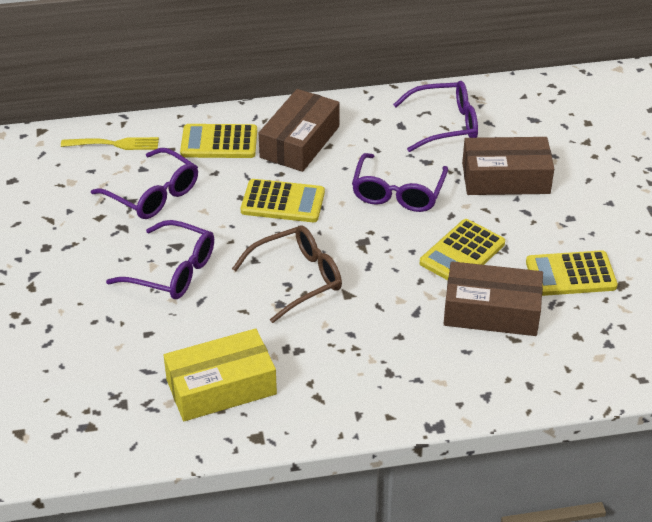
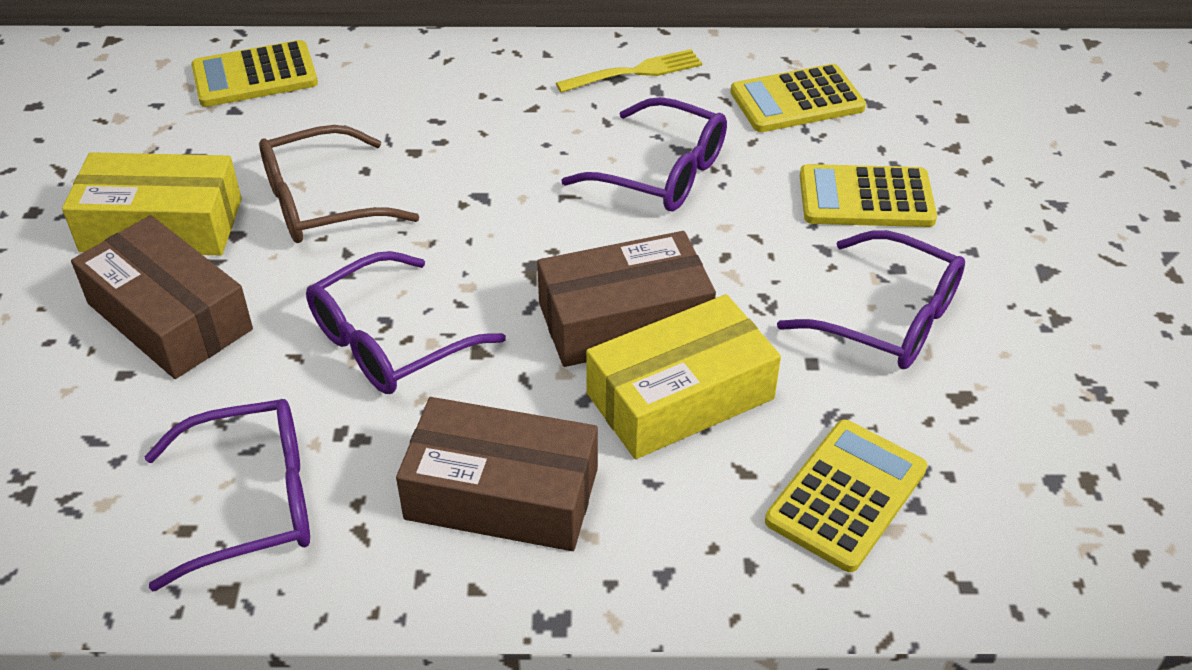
yellow box: 1 -> 2

